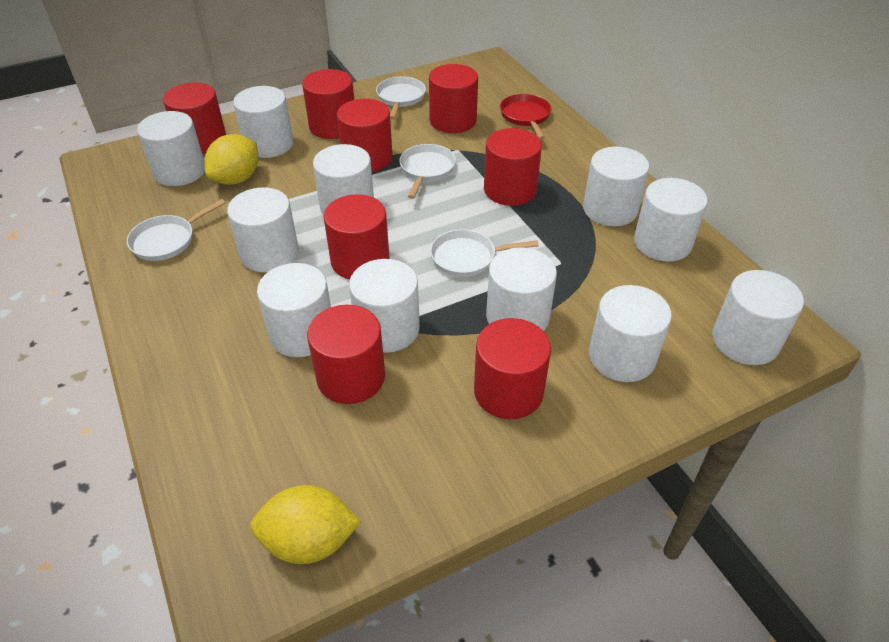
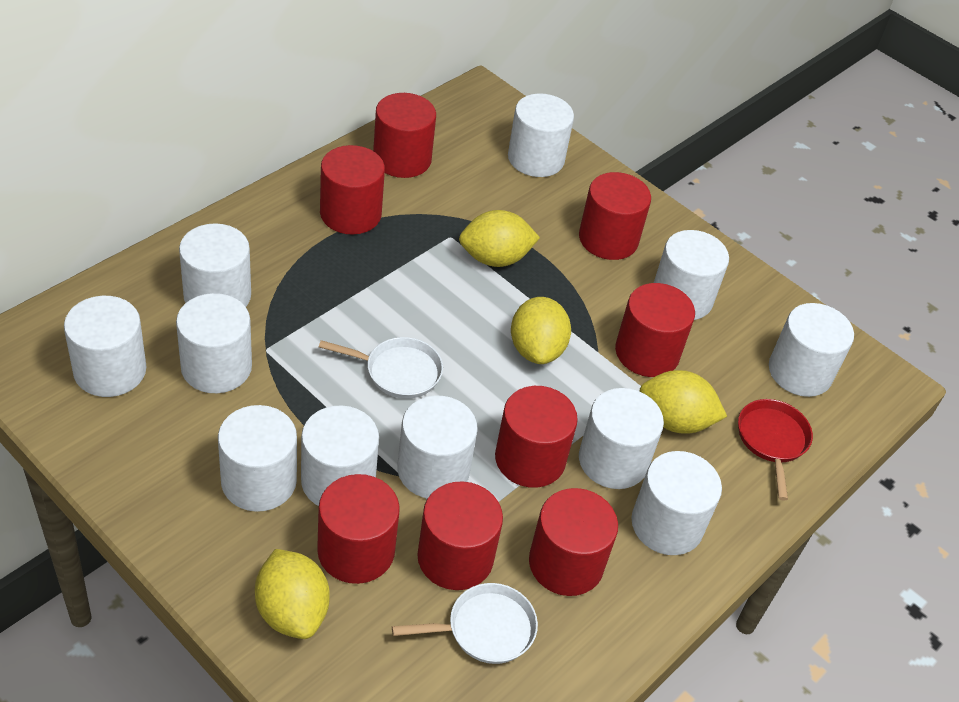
white pan: 4 -> 2
yellow lemon: 2 -> 4

